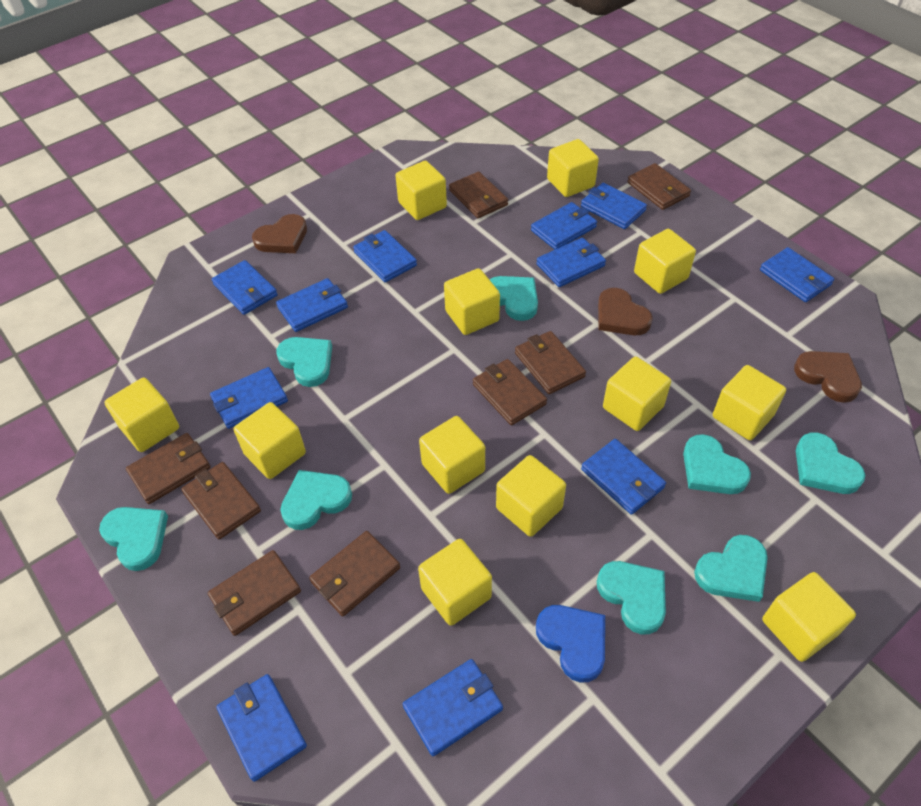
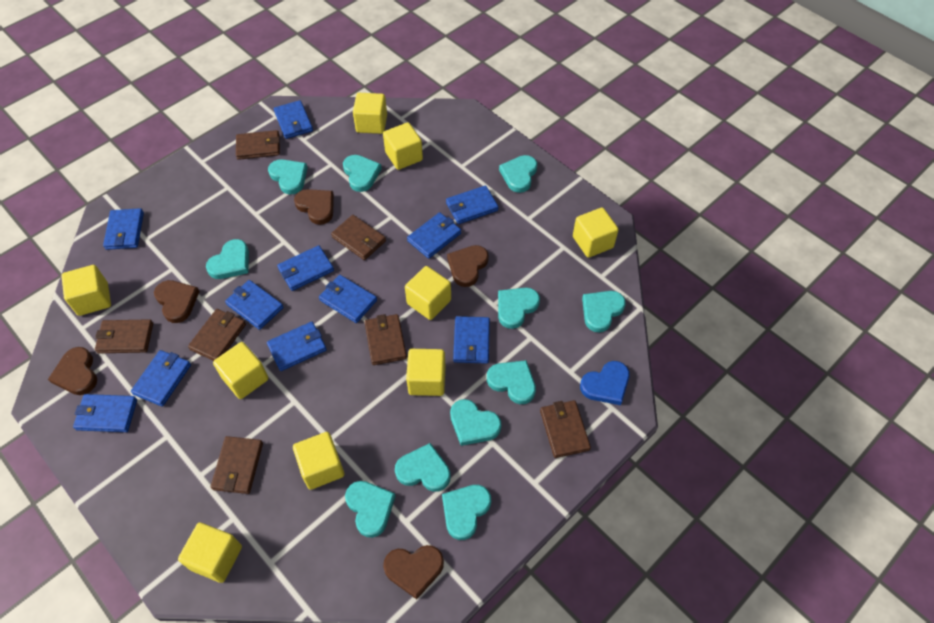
brown heart: 3 -> 5
brown wallet: 8 -> 7
turquoise heart: 8 -> 11
yellow cube: 12 -> 9

